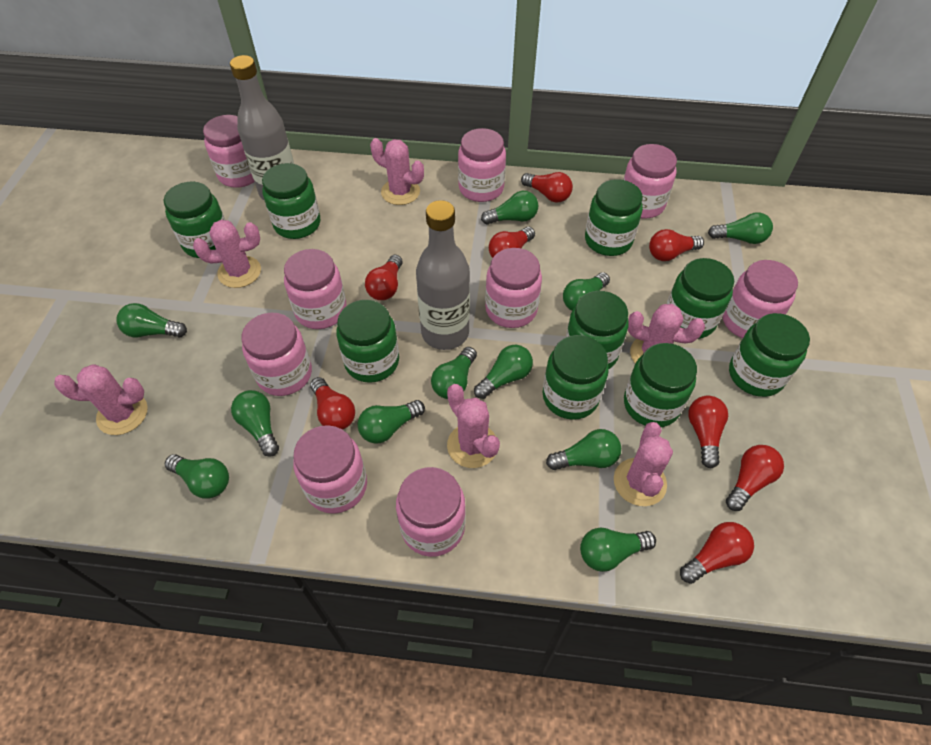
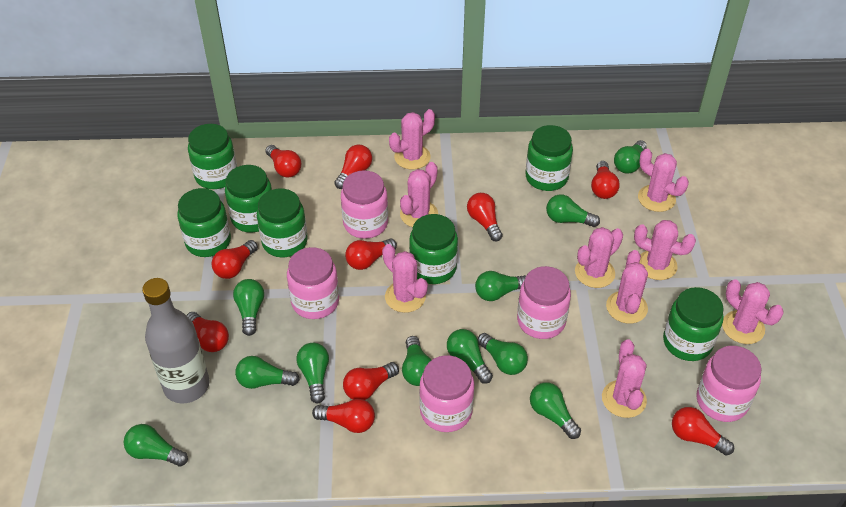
green jar: 9 -> 7
grey bottle: 2 -> 1
pink cactus: 6 -> 9
pink jar: 9 -> 5
red light bulb: 8 -> 10

